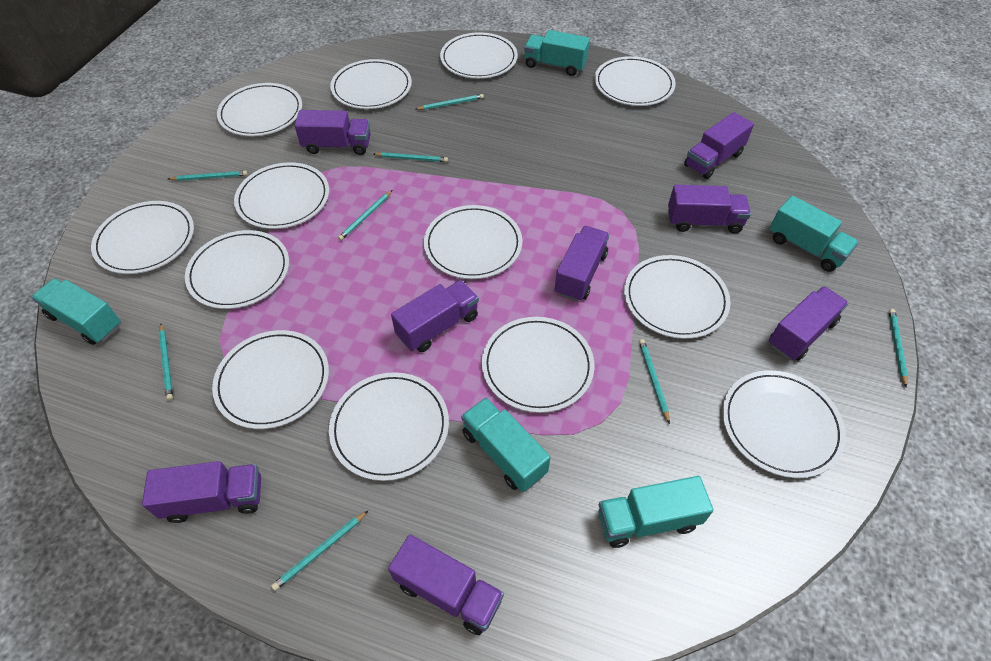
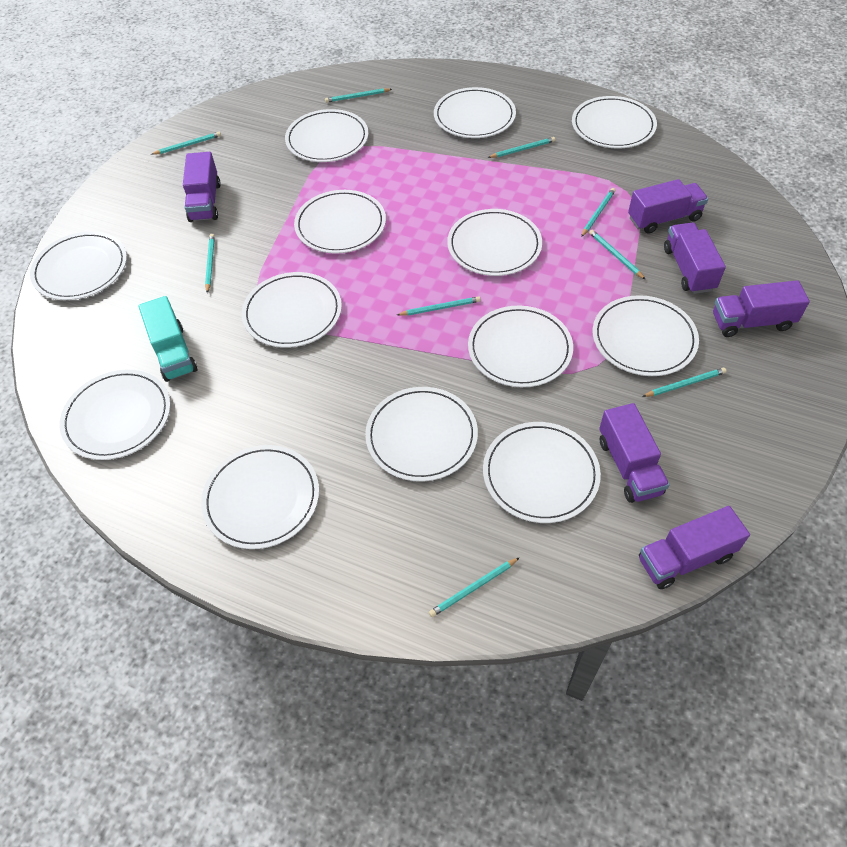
purple truck: 8 -> 6
turquoise pencil: 8 -> 9
turquoise truck: 5 -> 1

